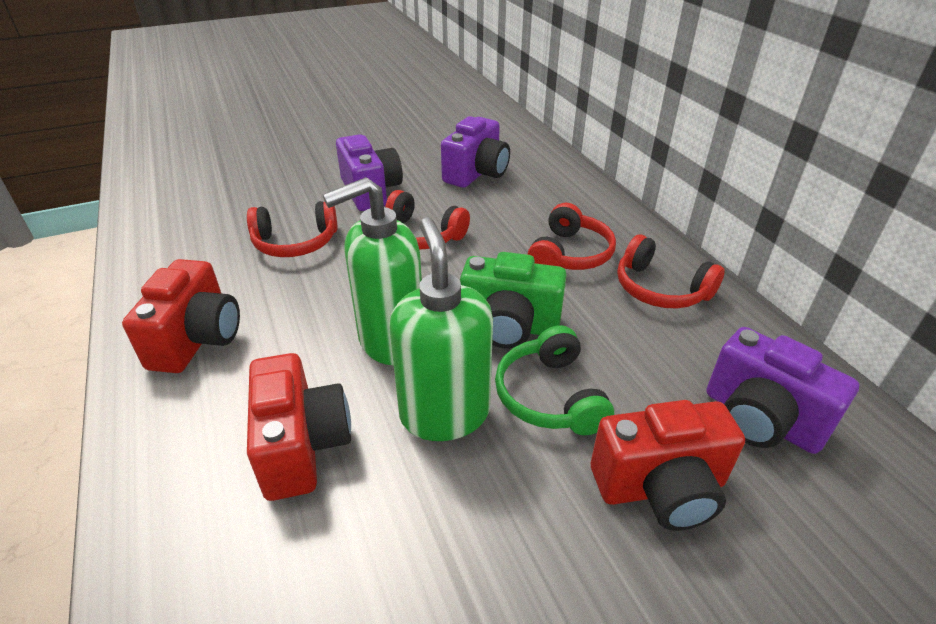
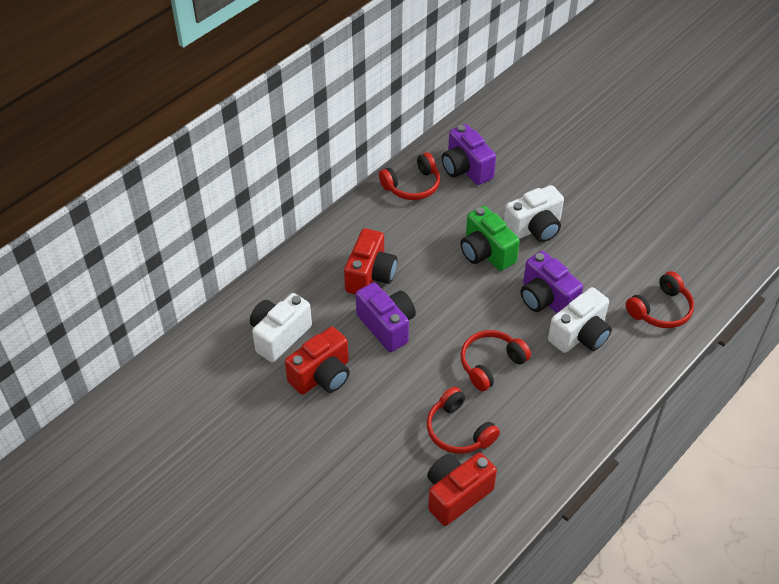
green headphones: 1 -> 0
green soap dispenser: 2 -> 0
white camera: 0 -> 3

